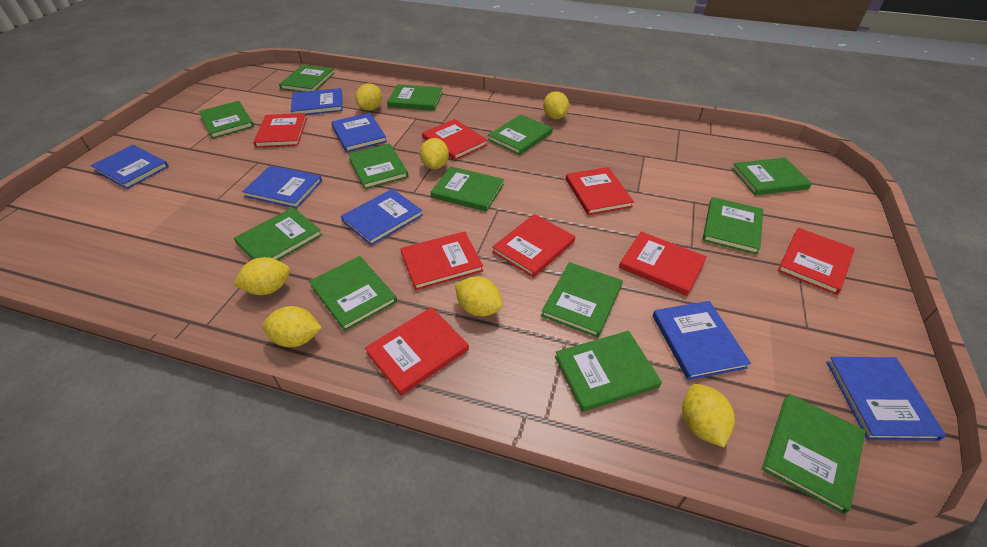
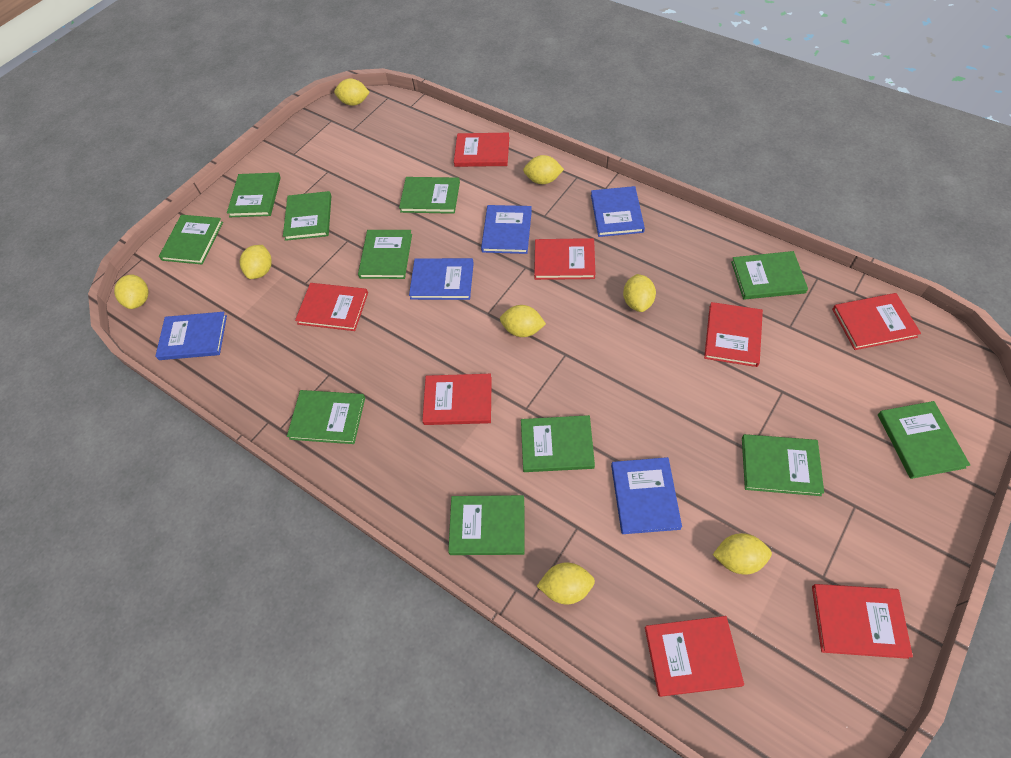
blue book: 7 -> 5
green book: 13 -> 11
yellow lemon: 7 -> 8

